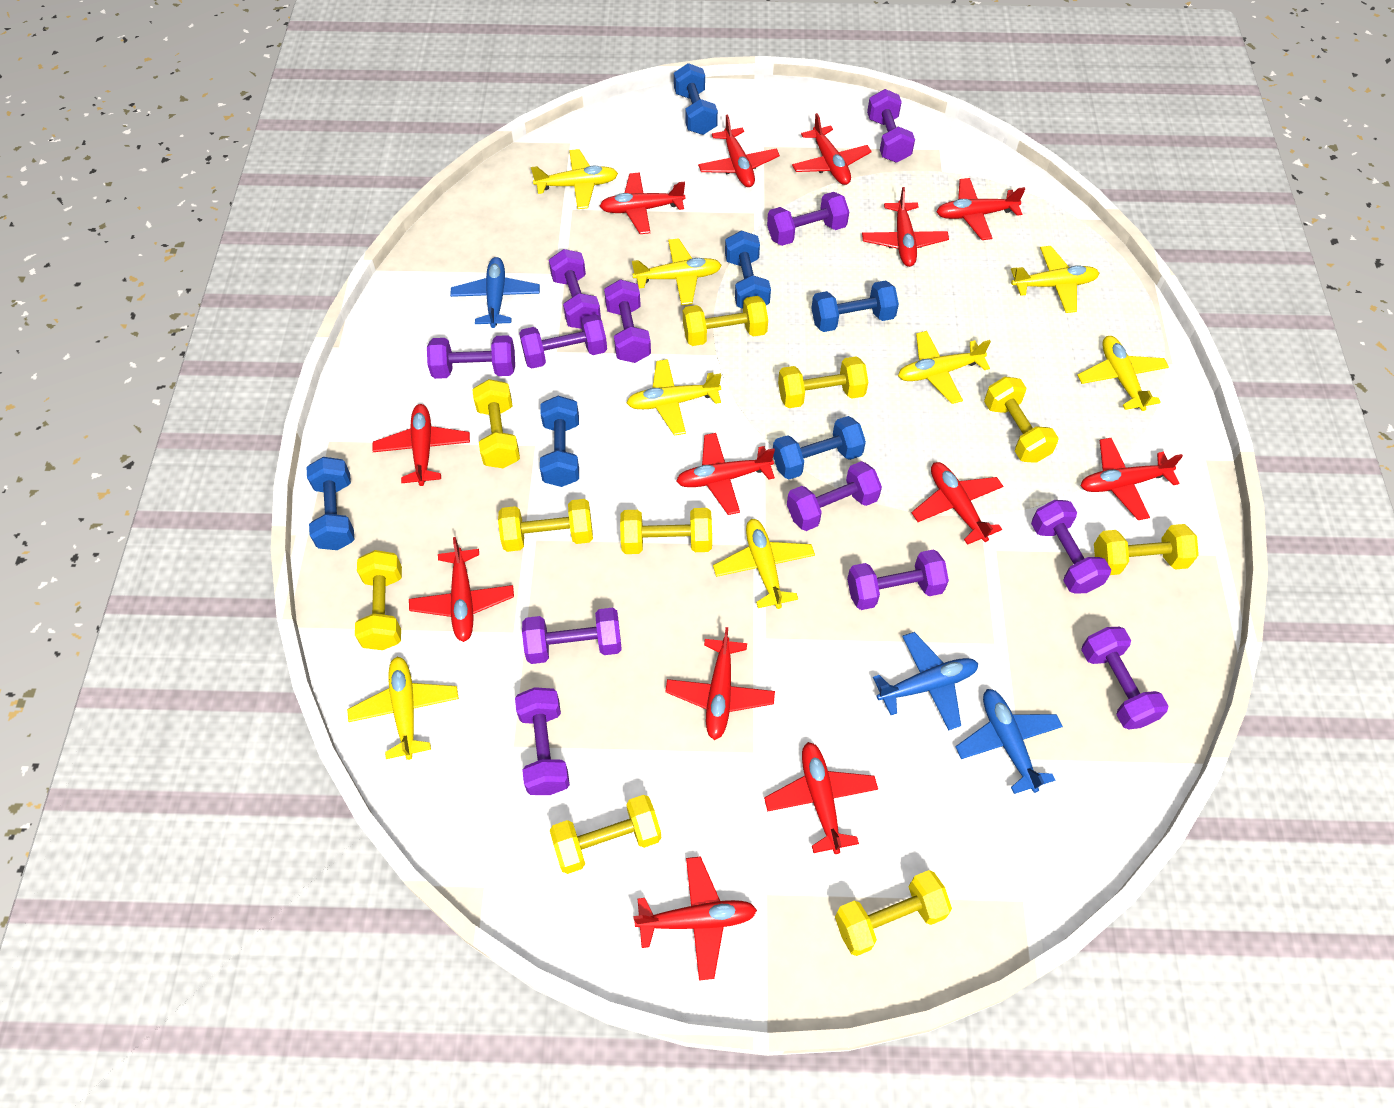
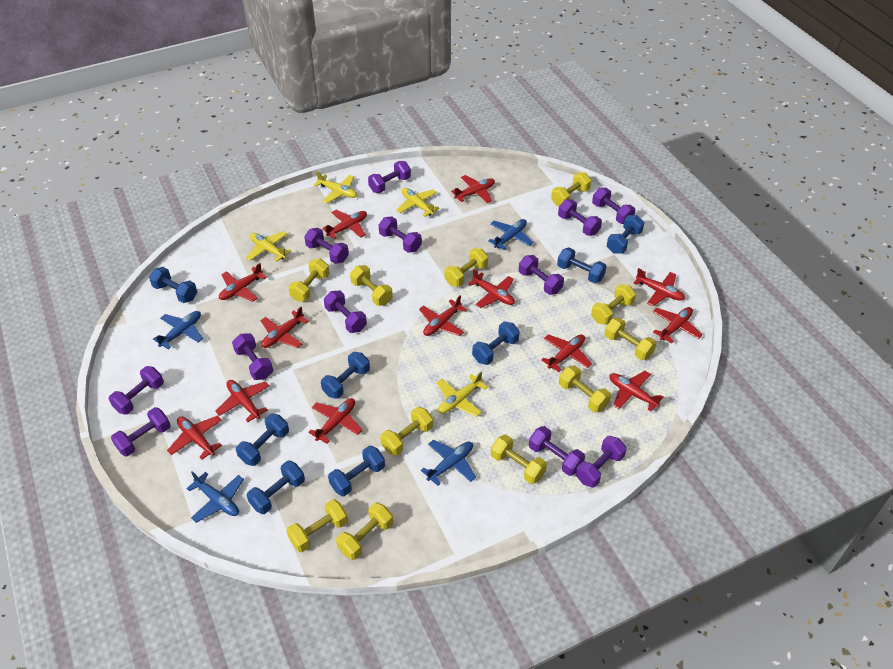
blue dumbbell: 6 -> 8
blue plane: 3 -> 4
yellow dumbbell: 10 -> 11
yellow plane: 8 -> 4

